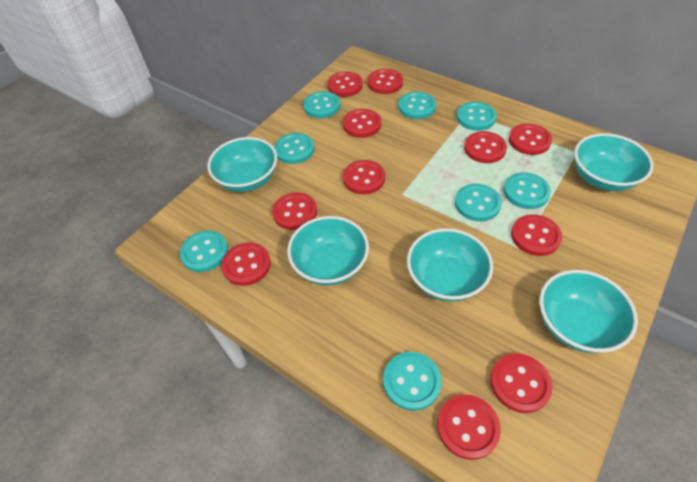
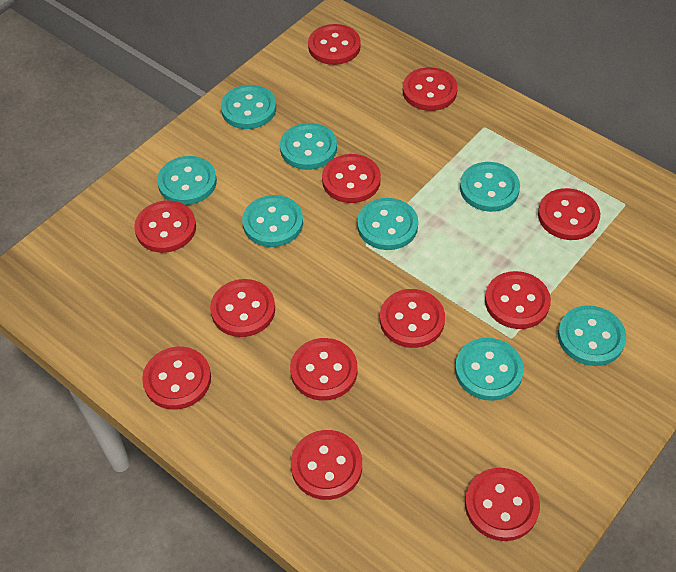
red button: 11 -> 12
turquoise bowl: 5 -> 0

